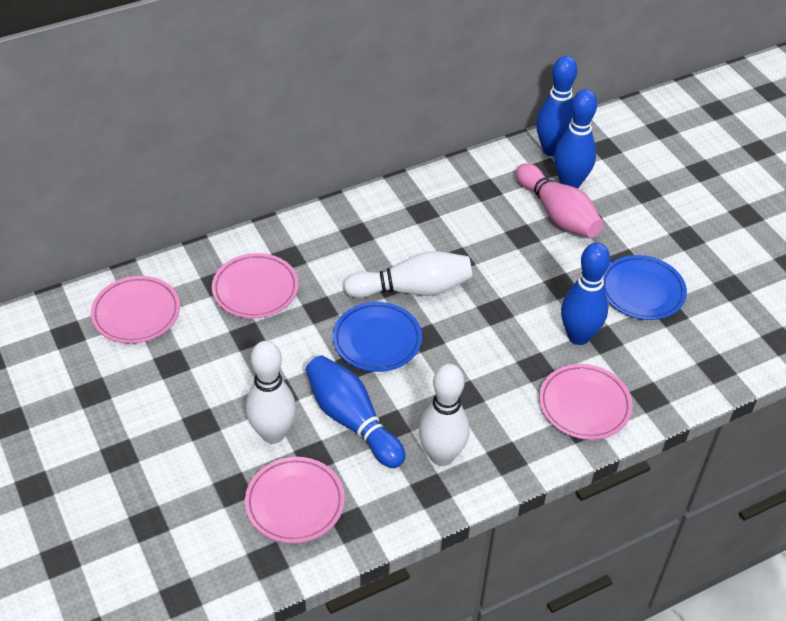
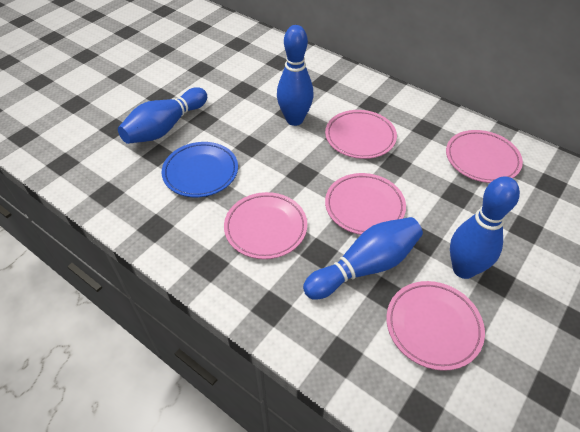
blue plate: 2 -> 1
pink bowling pin: 1 -> 0
pink plate: 4 -> 5
white bowling pin: 3 -> 0

